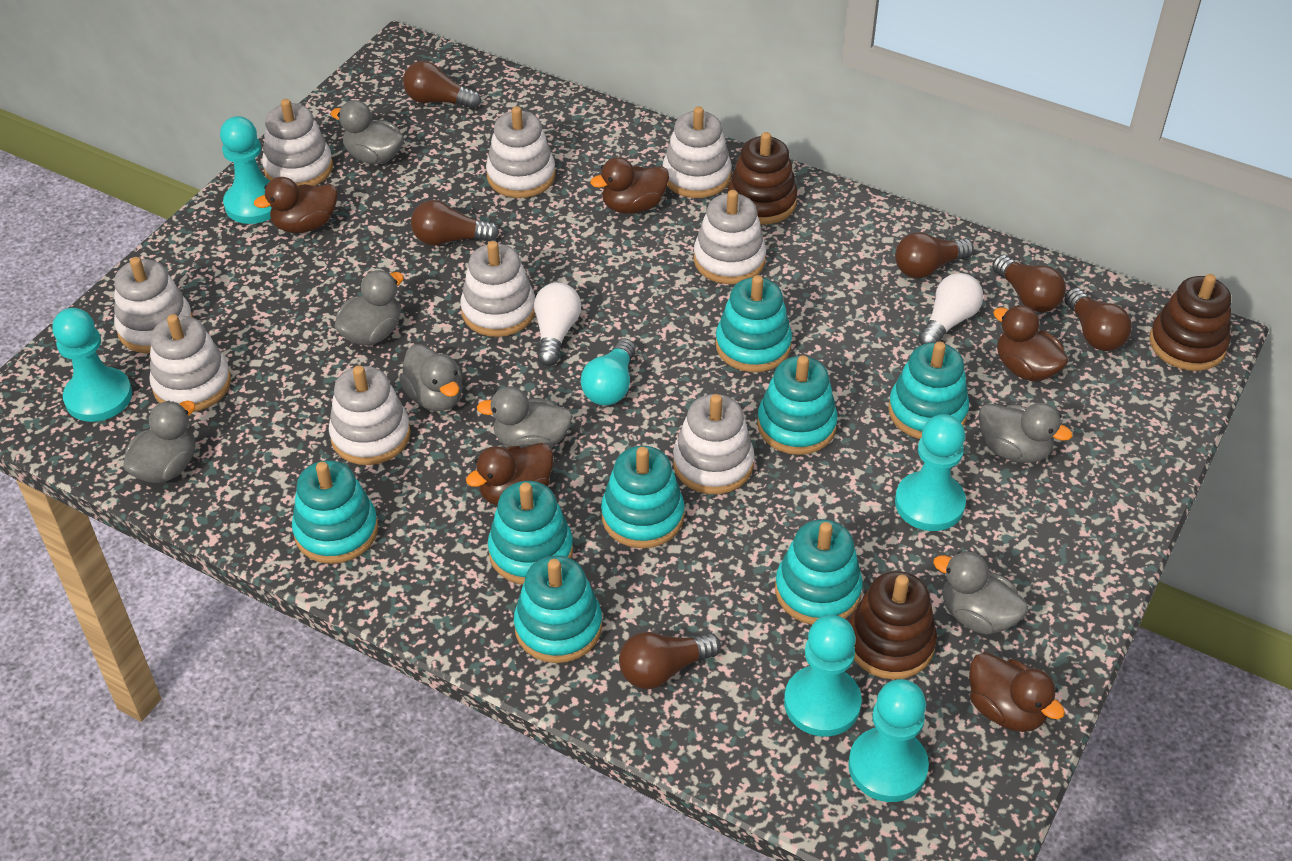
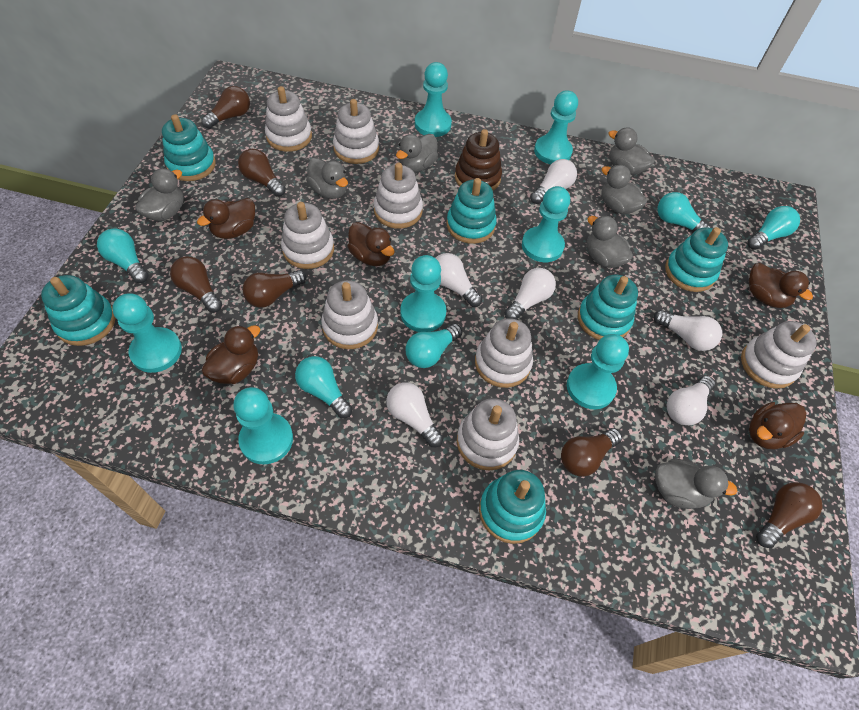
brown stacking toy: 3 -> 1
turquoise light bulb: 1 -> 5
turquoise pawn: 5 -> 7
turquoise stacking toy: 8 -> 6
white light bulb: 2 -> 6
white stacking toy: 9 -> 8

